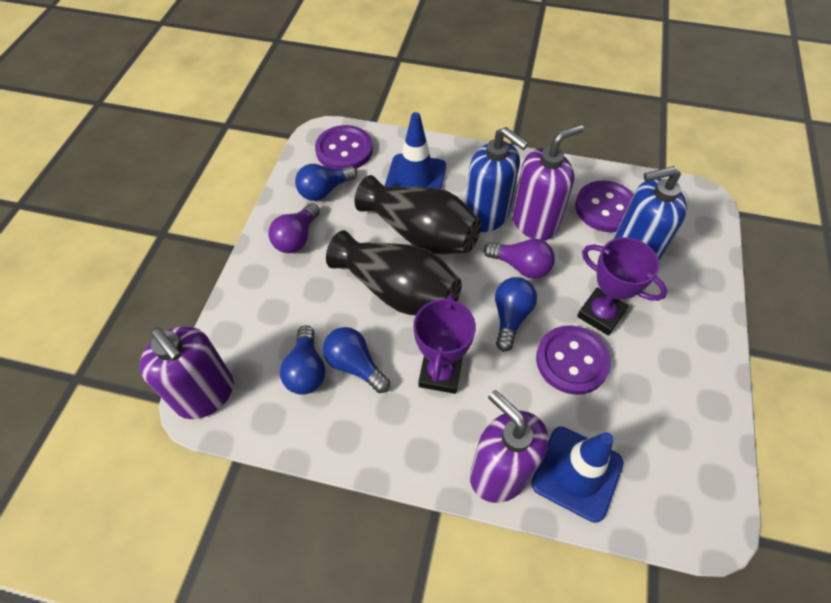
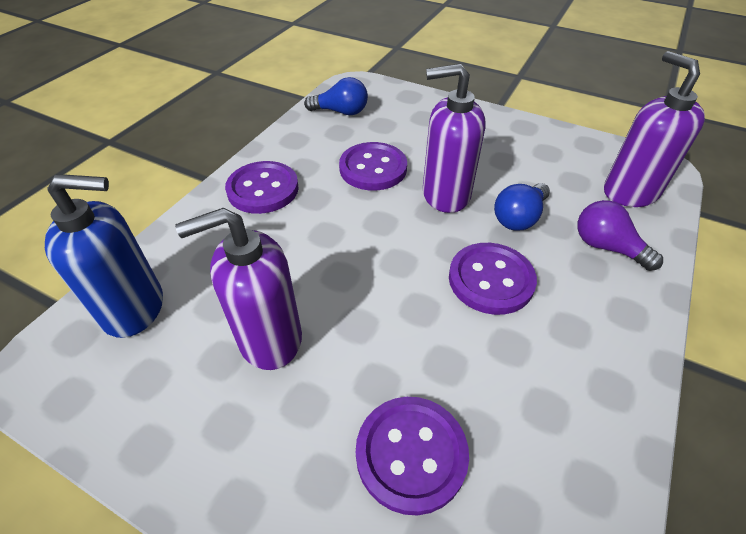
black vase: 2 -> 0
blue light bulb: 4 -> 2
blue soap dispenser: 2 -> 1
blue traffic cone: 2 -> 0
purple button: 3 -> 4
purple light bulb: 2 -> 1
purple trophy: 2 -> 0

